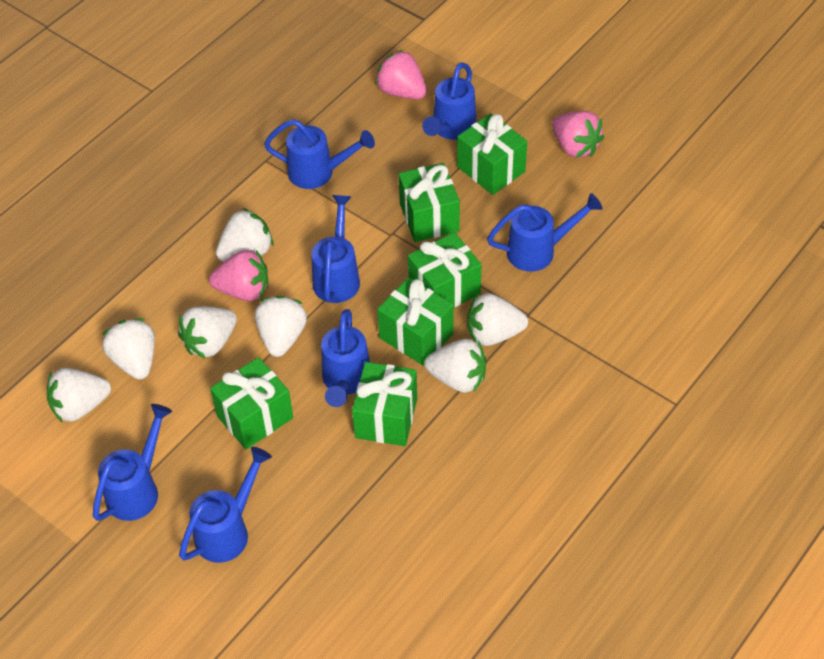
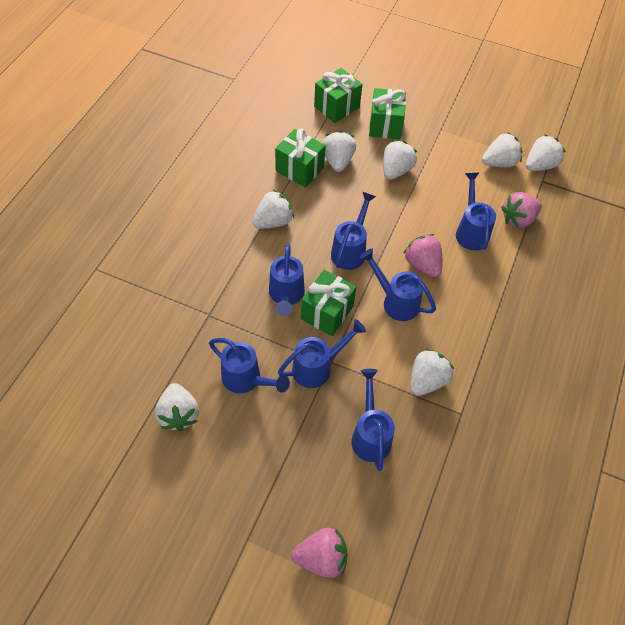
green gift: 6 -> 4

